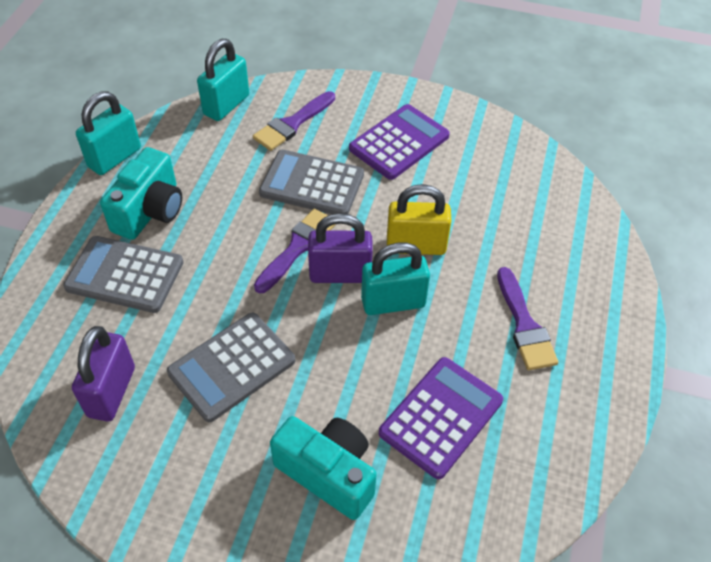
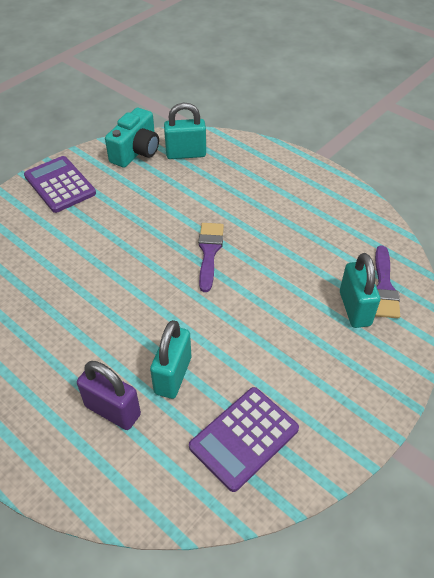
grey calculator: 3 -> 0
purple brush: 3 -> 2
purple padlock: 2 -> 1
turquoise camera: 2 -> 1
yellow padlock: 1 -> 0

